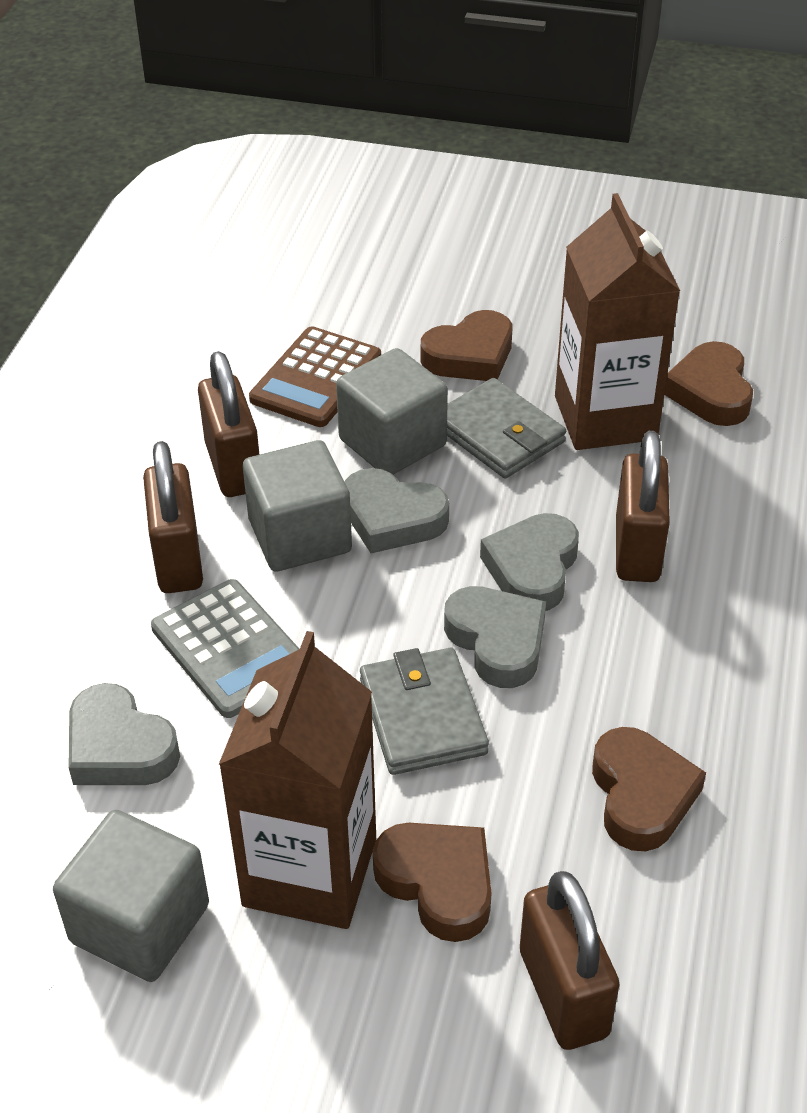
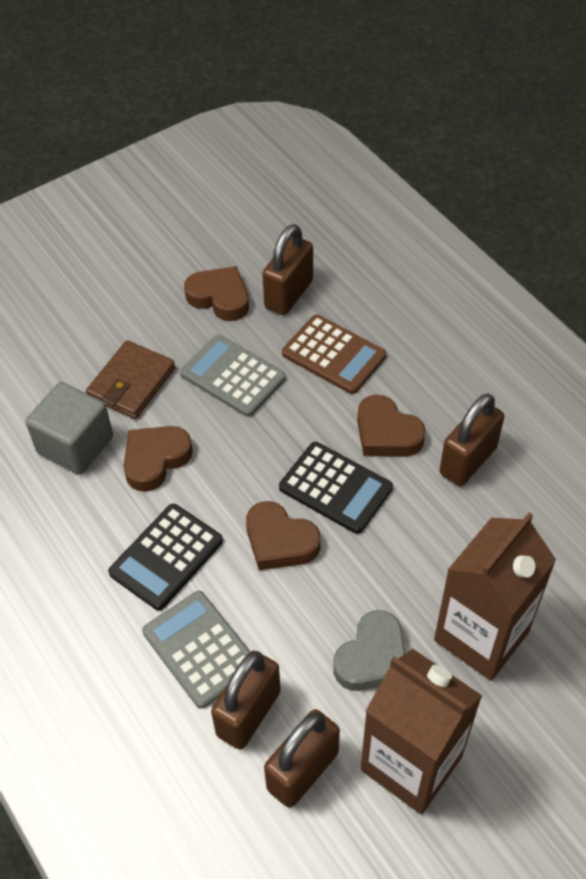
black calculator: 0 -> 2
brown wallet: 0 -> 1
grey calculator: 1 -> 2
grey cube: 3 -> 1
grey heart: 4 -> 1
grey wallet: 2 -> 0

